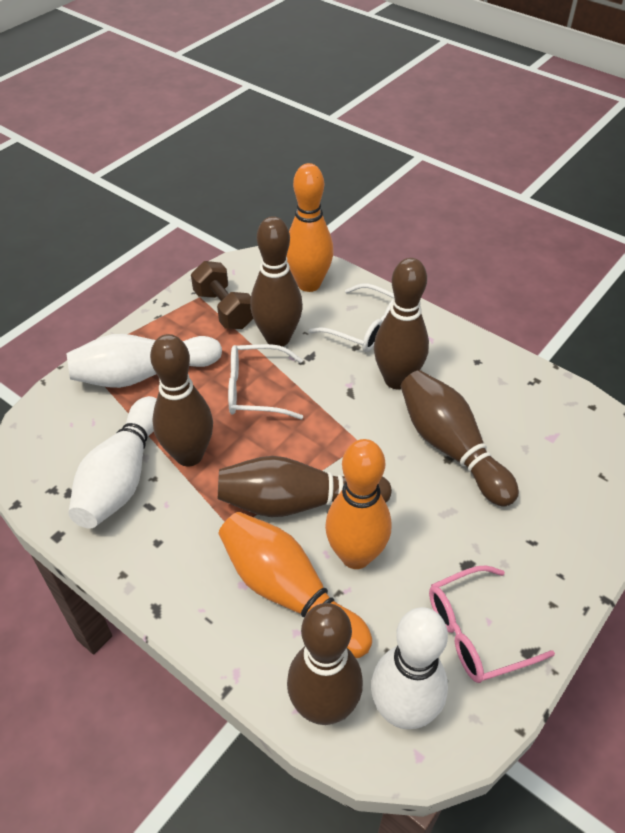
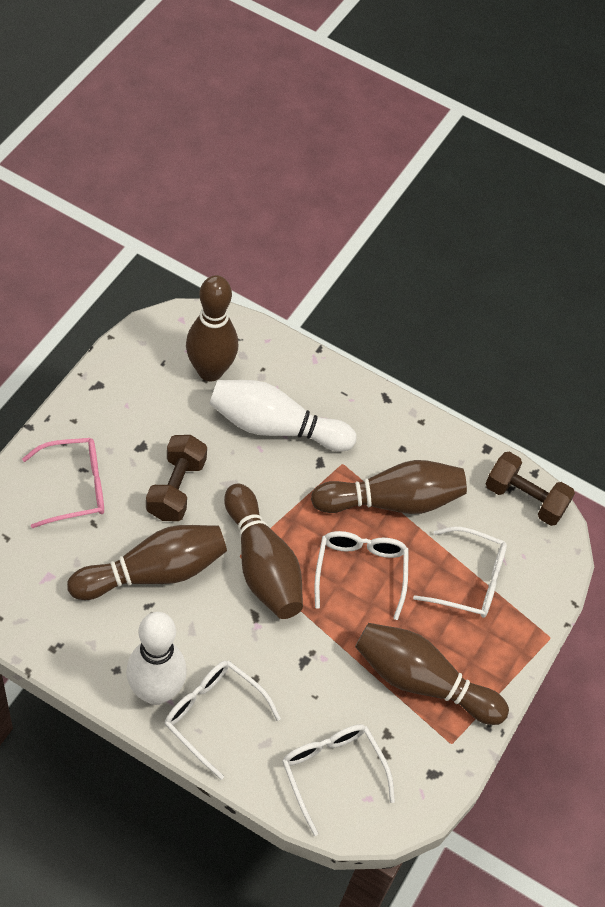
brown bowling pin: 6 -> 5
brown dumbbell: 1 -> 2
orange bowling pin: 3 -> 0
white bowling pin: 3 -> 2
white glasses: 2 -> 4

